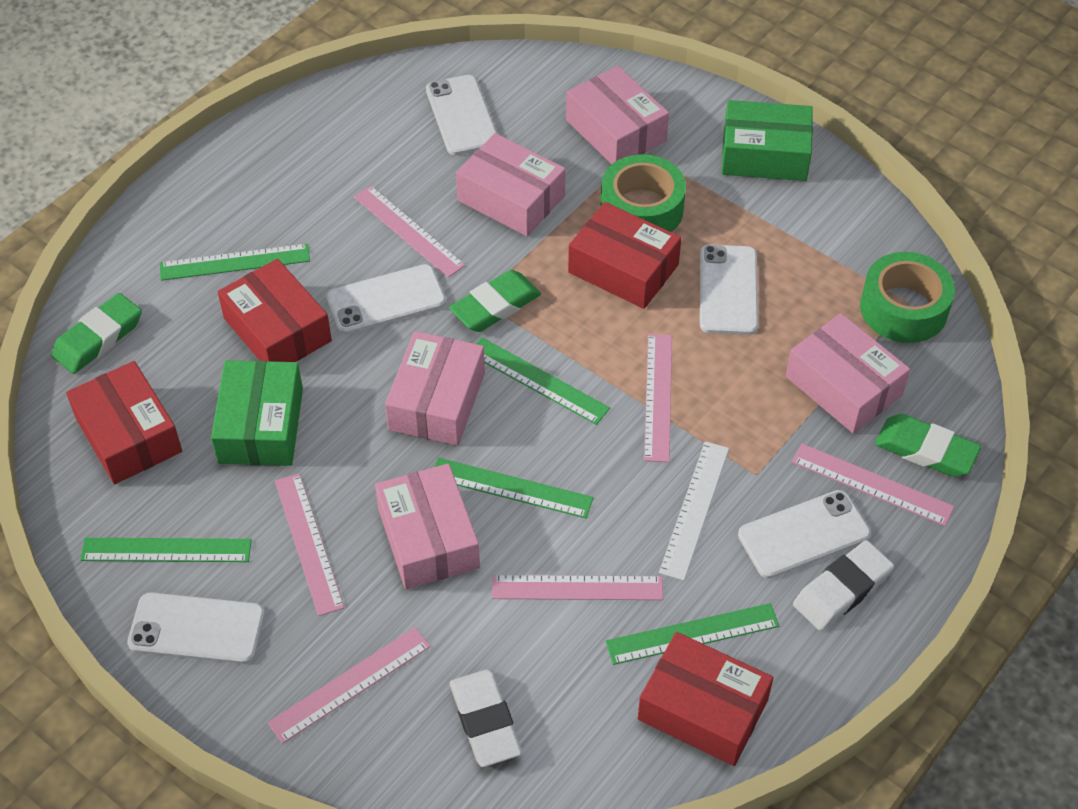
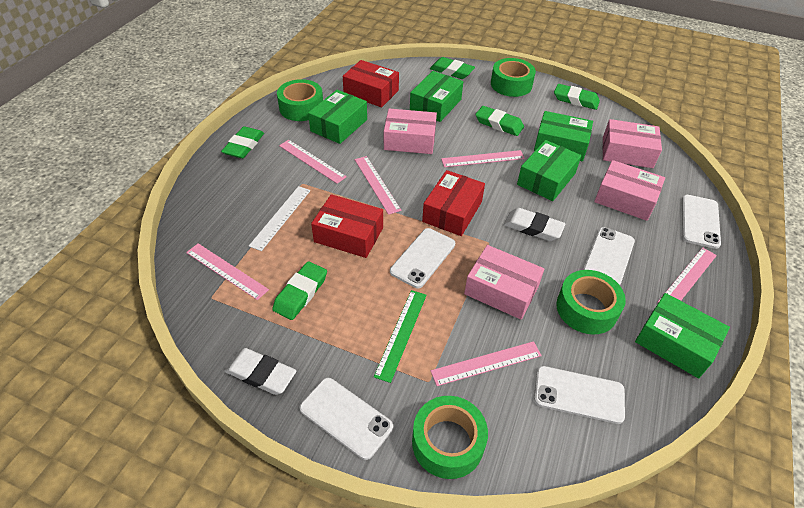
green box: 2 -> 5
green eraser: 3 -> 5
green ruler: 5 -> 1
green tape: 2 -> 4
pink box: 5 -> 4
red box: 4 -> 3

